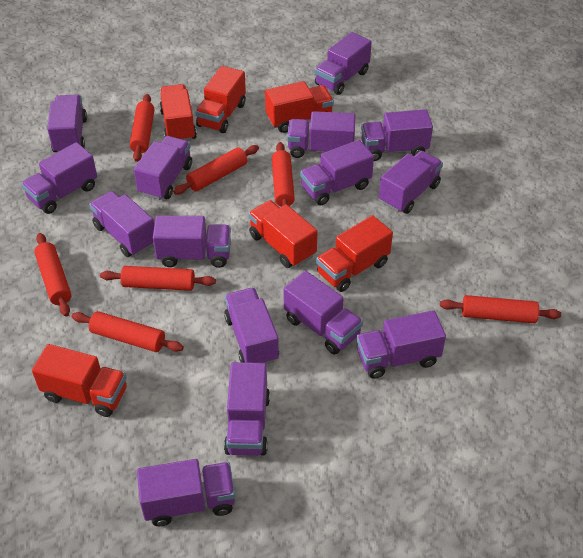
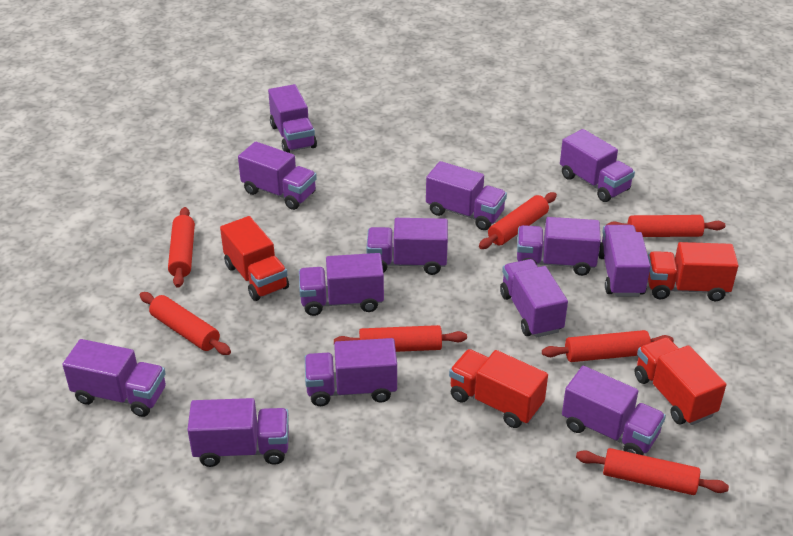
purple truck: 15 -> 13
red truck: 6 -> 4

